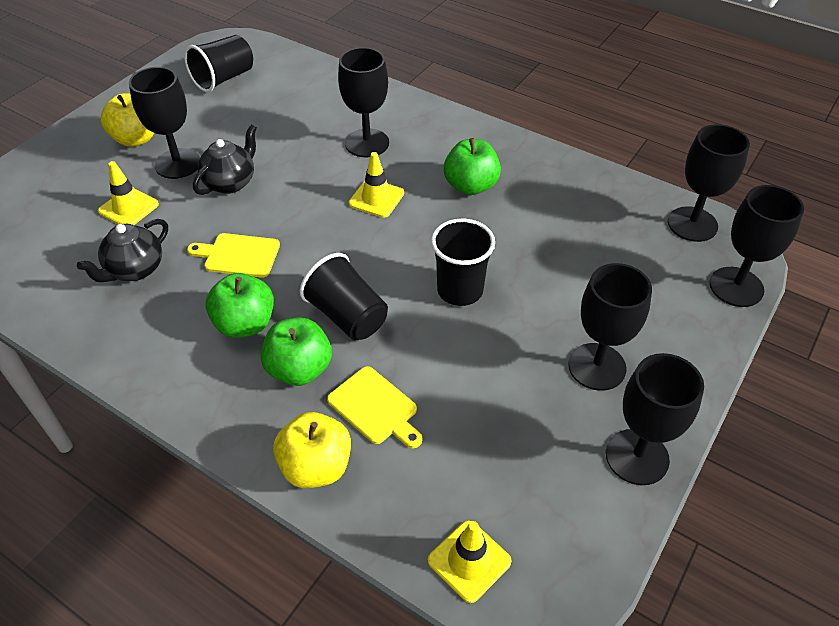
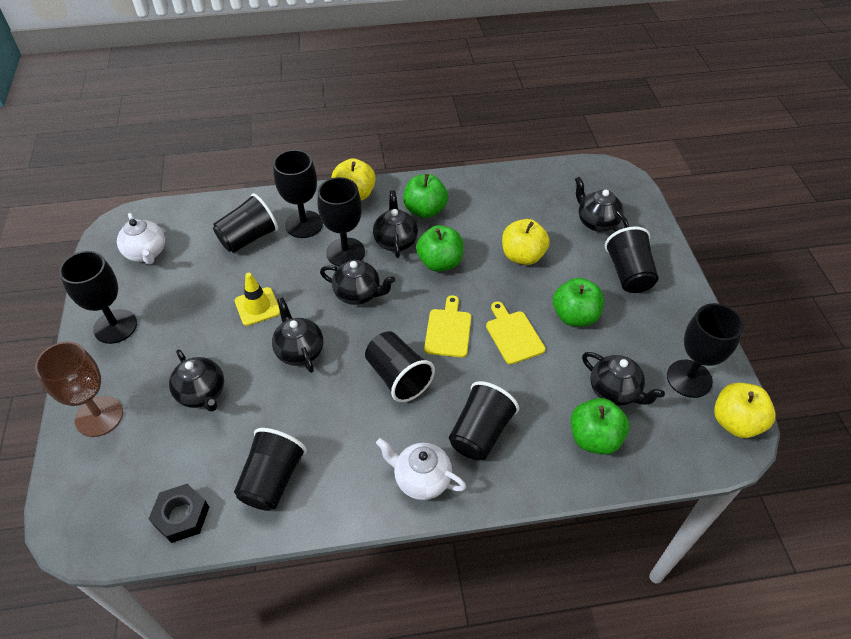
black cup: 3 -> 5
black goblet: 6 -> 4
black nut: 0 -> 1
black teapot: 2 -> 6
brown goblet: 0 -> 1
green apple: 3 -> 4
white teapot: 0 -> 2
yellow apple: 2 -> 3
yellow traffic cone: 3 -> 1

